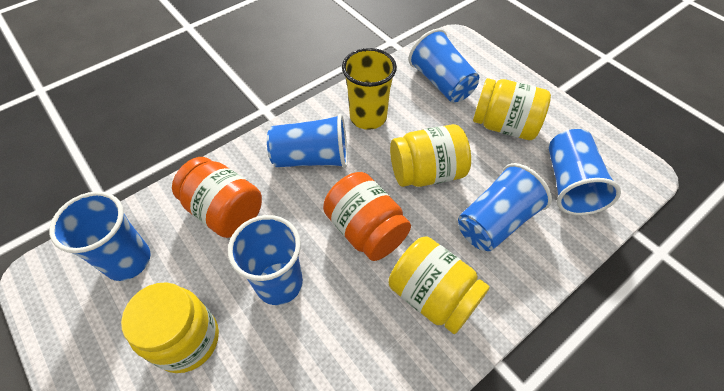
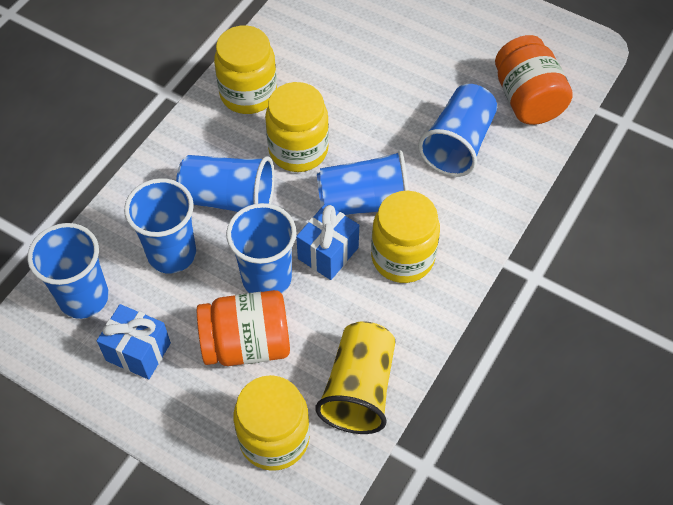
blue gift: 0 -> 2

